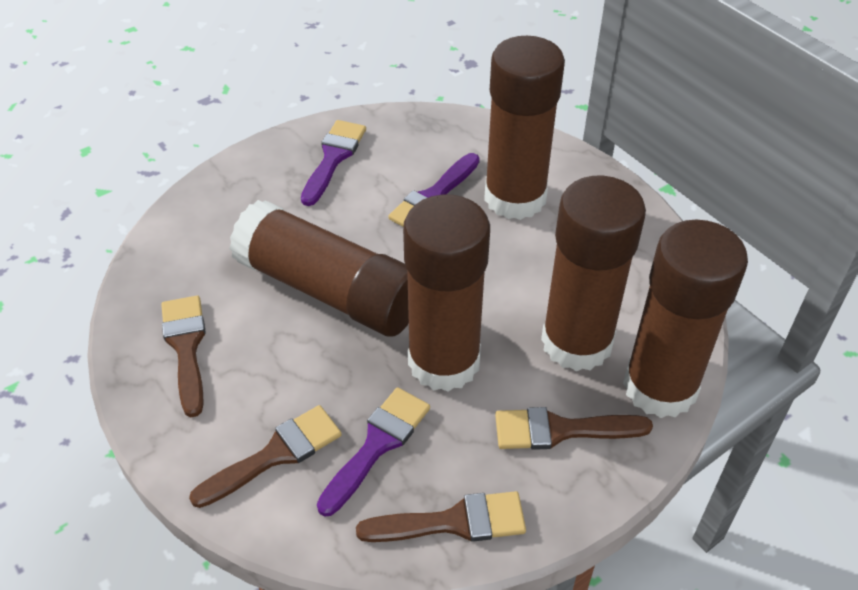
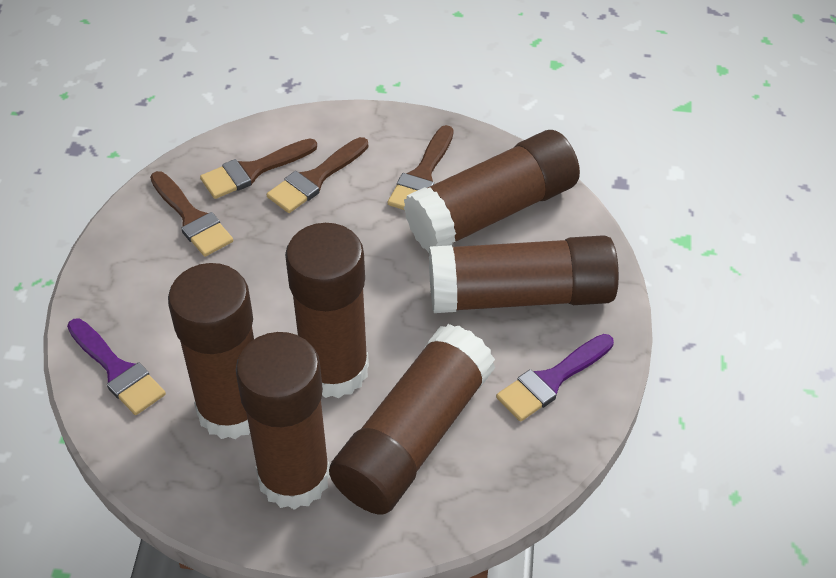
brown glue stick: 5 -> 6
purple brush: 3 -> 2

